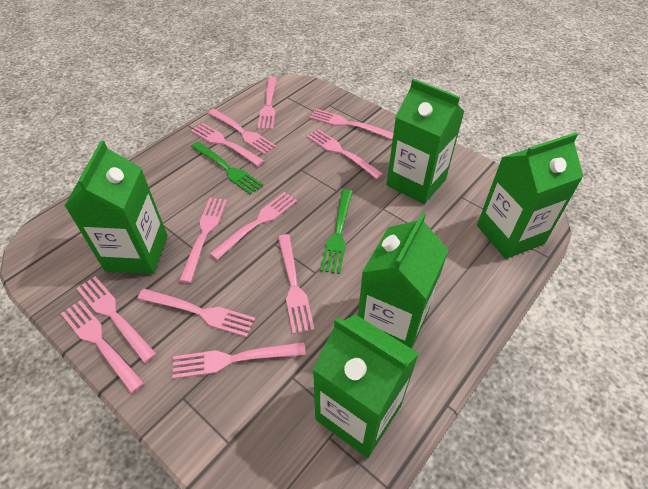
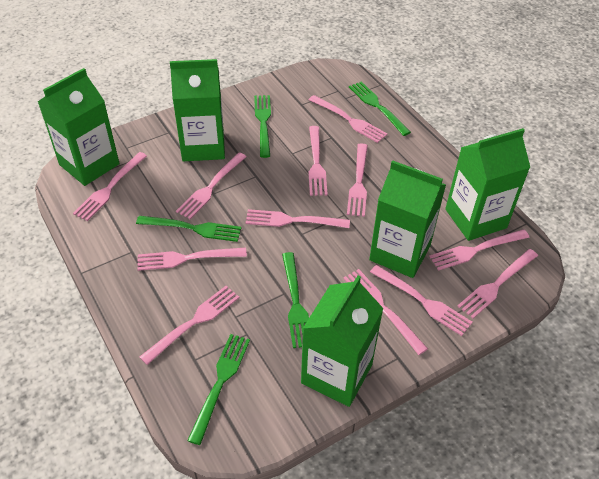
green fork: 2 -> 5

